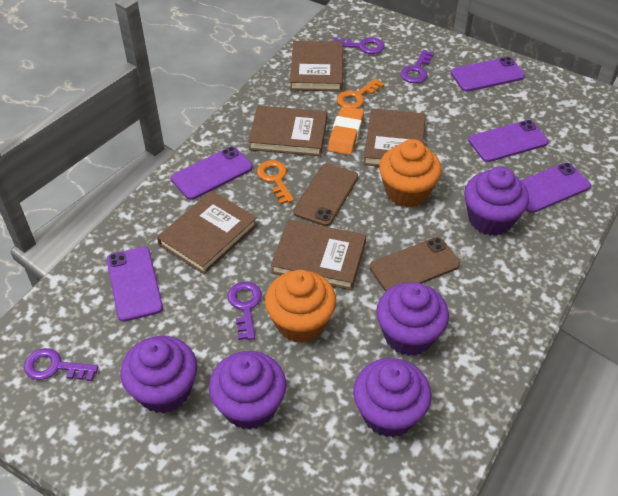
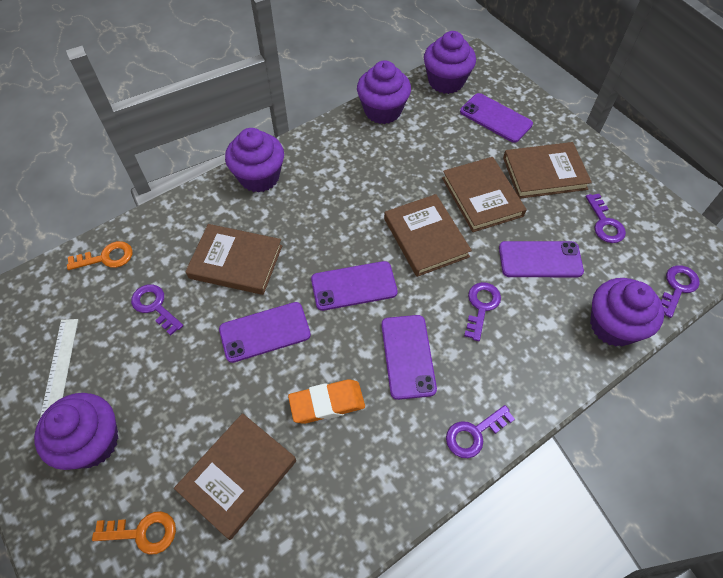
brown phone: 2 -> 0
orange cupcake: 2 -> 0
purple key: 4 -> 5
white ruler: 0 -> 1

